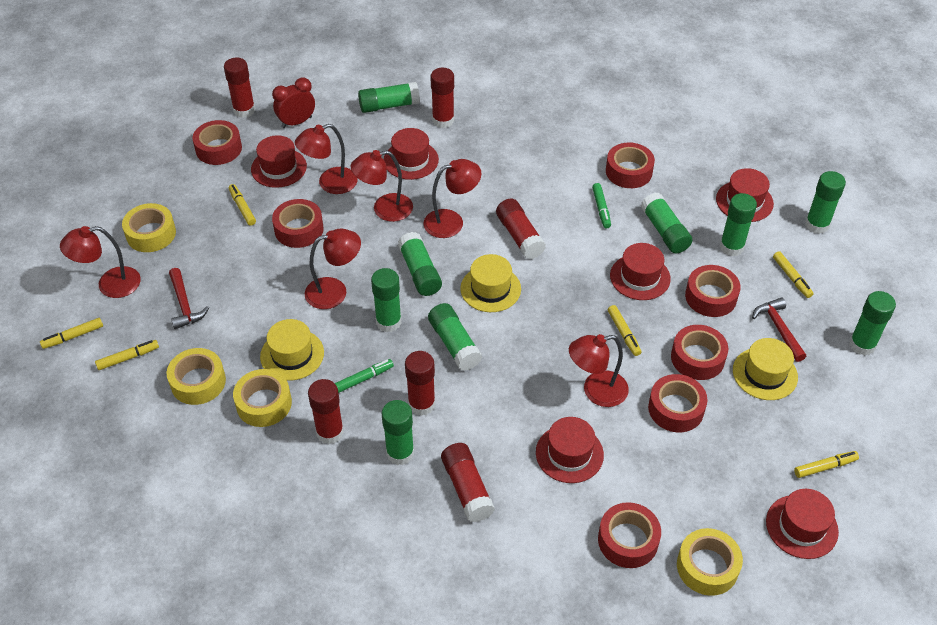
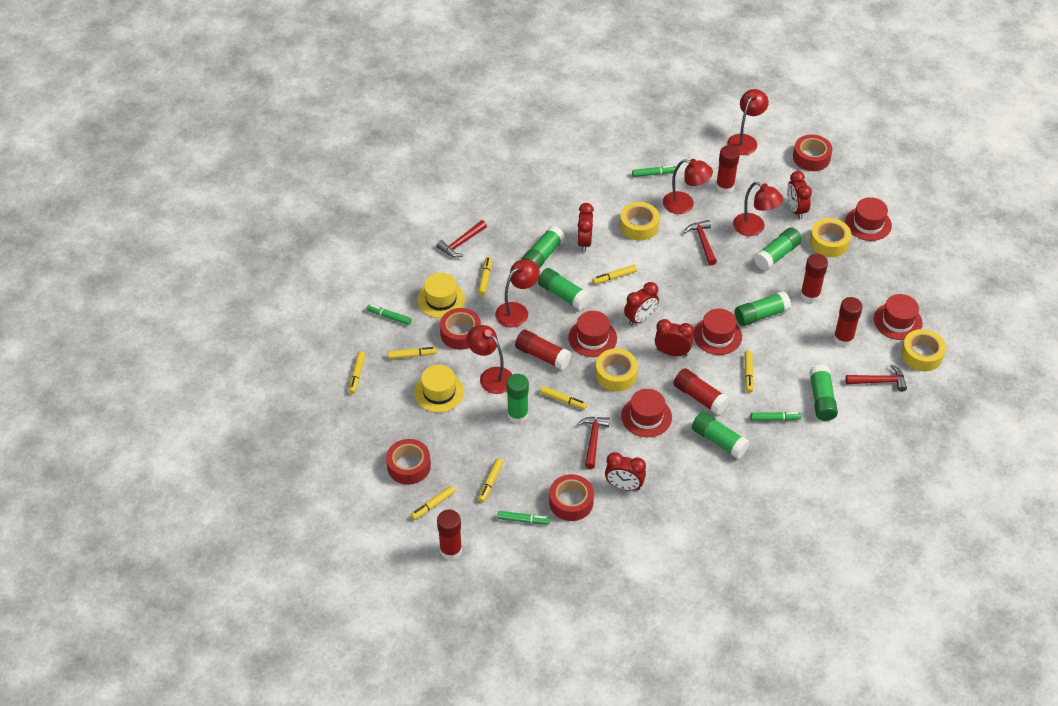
green glue stick: 9 -> 7
green marker: 2 -> 4
red clock: 1 -> 5
red hammer: 2 -> 4
red hat: 6 -> 5
red lamp: 6 -> 5
red tape: 7 -> 4
yellow hat: 3 -> 2
yellow marker: 6 -> 8

